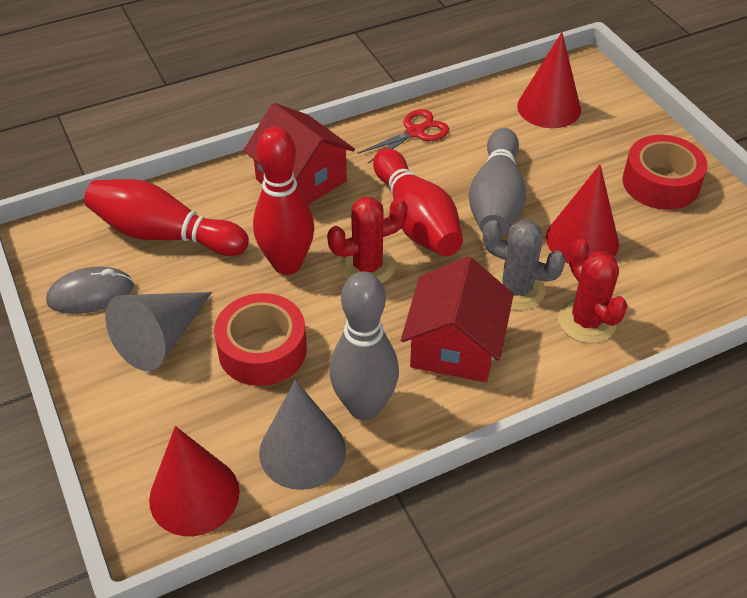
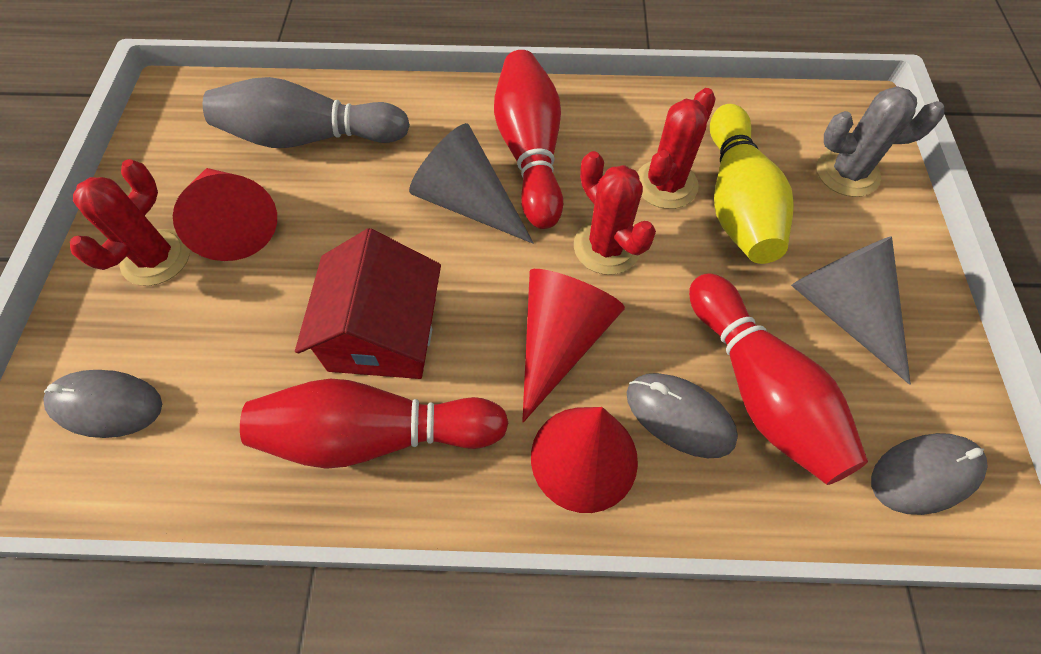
grey bowling pin: 2 -> 1
grey mouse: 1 -> 3
red cactus: 2 -> 3
red house: 2 -> 1
red scissors: 1 -> 0
red tape: 2 -> 0
yellow bowling pin: 0 -> 1

